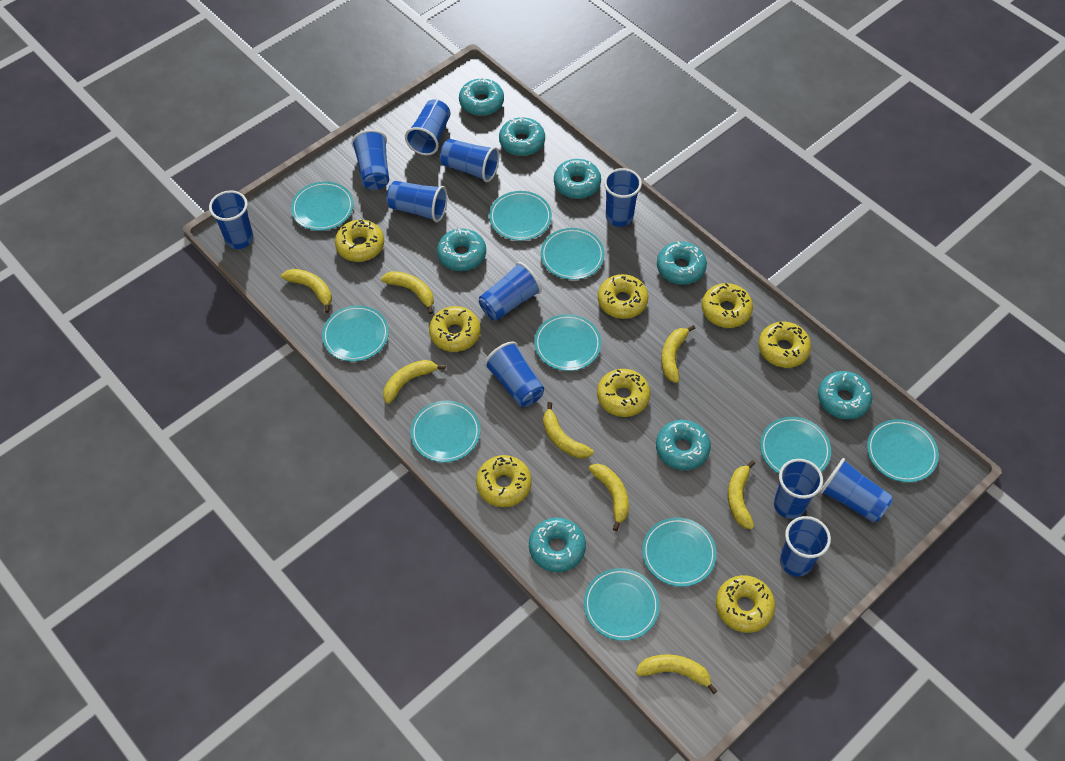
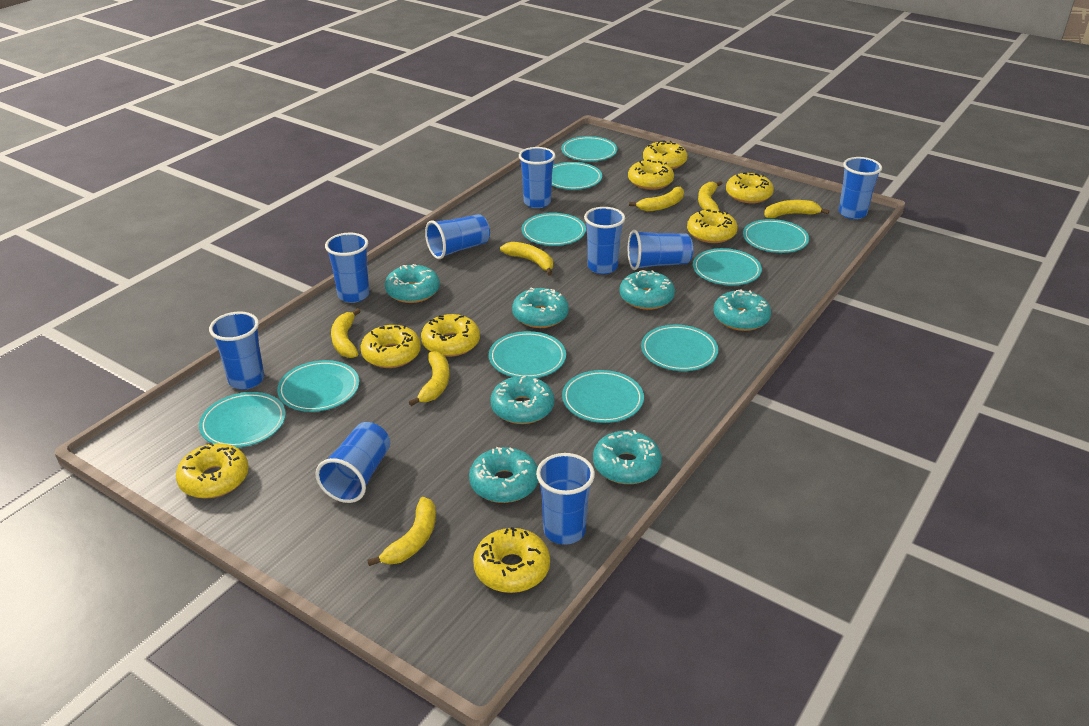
blue cup: 11 -> 9
turquoise donut: 8 -> 7
yellow banana: 8 -> 7

